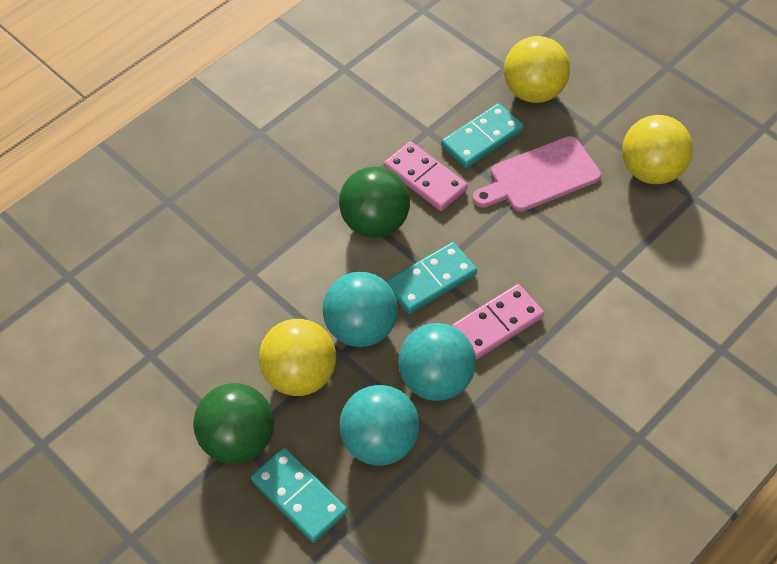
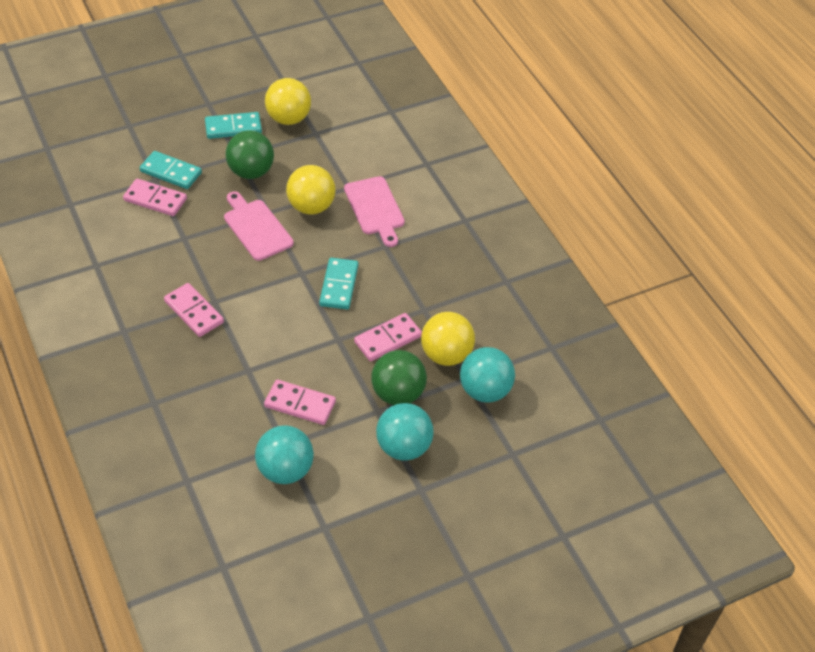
pink cutting board: 1 -> 2
pink domino: 2 -> 4

